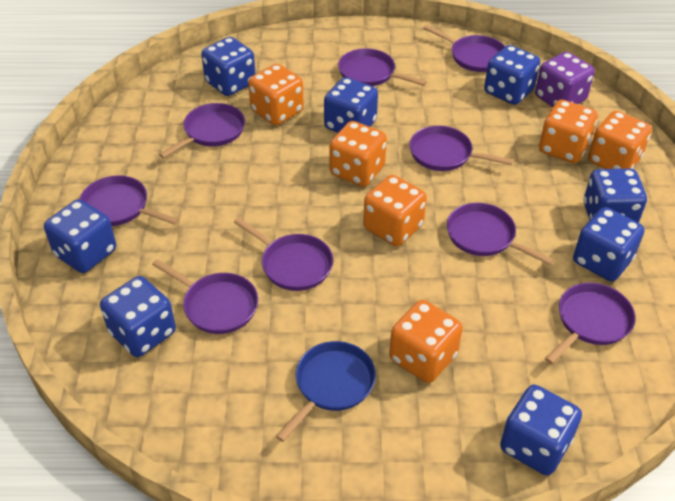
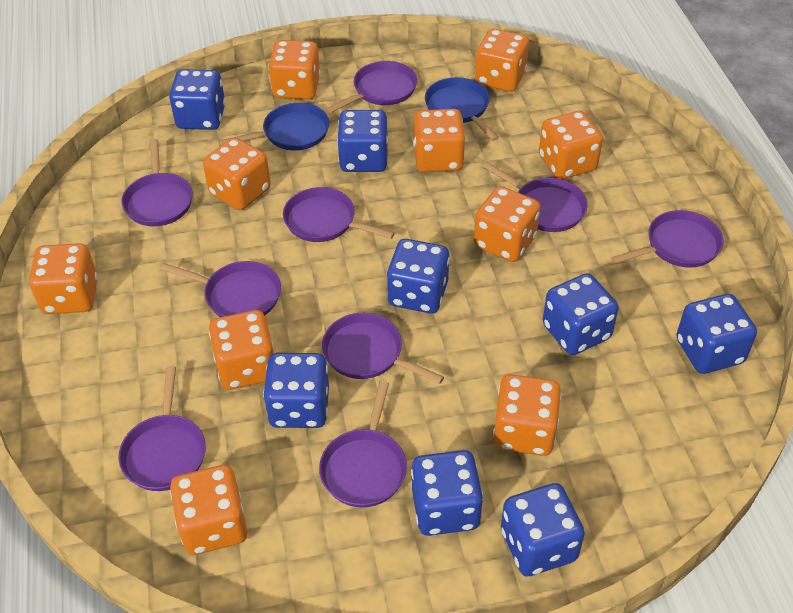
blue pan: 1 -> 2
orange dice: 6 -> 10
purple dice: 1 -> 0

